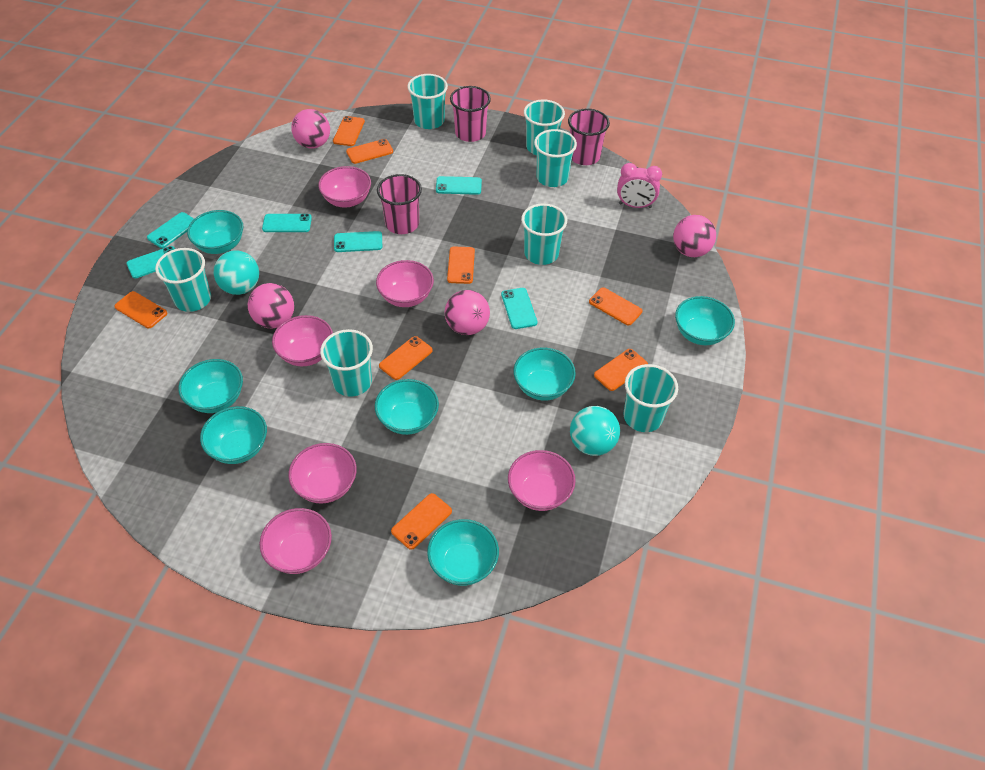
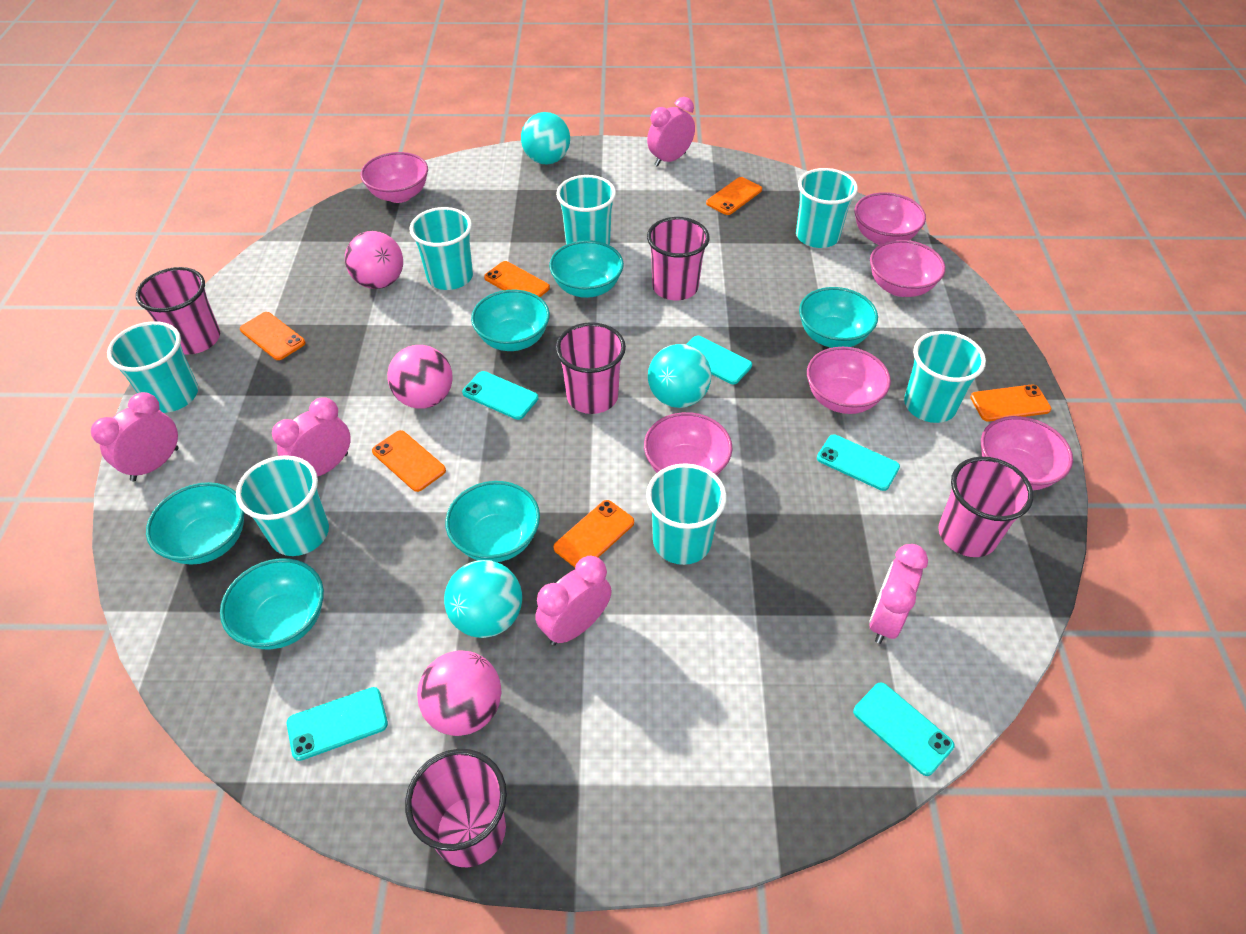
orange phone: 8 -> 6
pink ball: 4 -> 3
pink clock: 1 -> 5
pink cup: 3 -> 5
turquoise ball: 2 -> 3
turquoise bowl: 7 -> 6
turquoise phone: 6 -> 5

